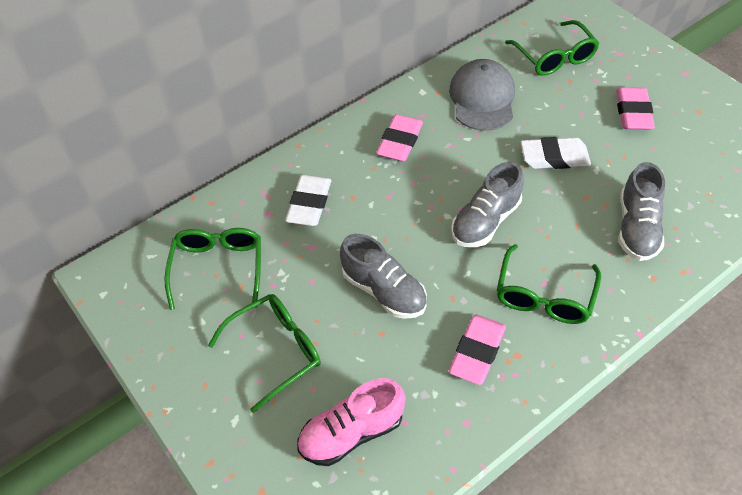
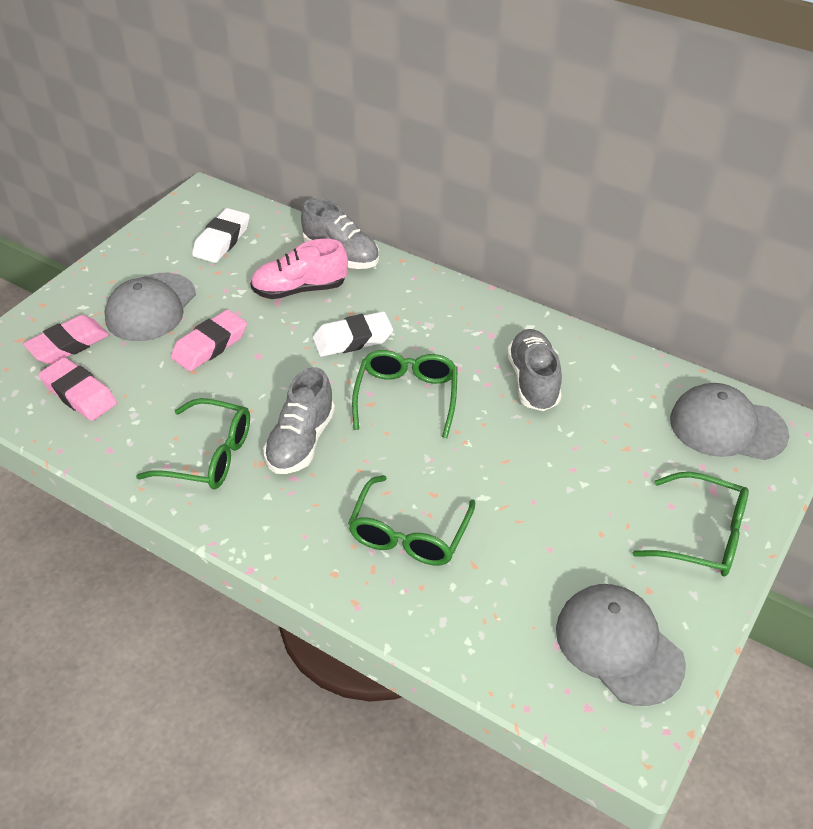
grey cap: 1 -> 3

